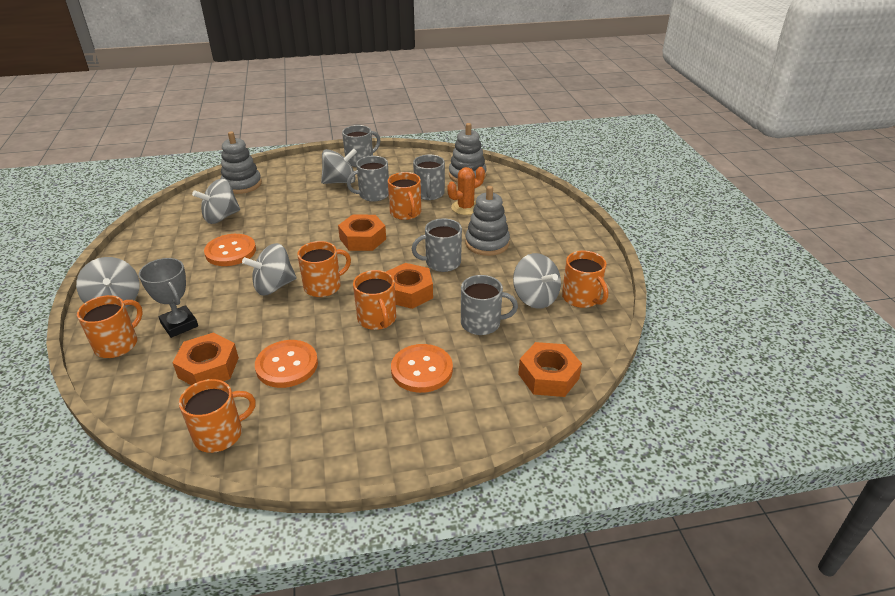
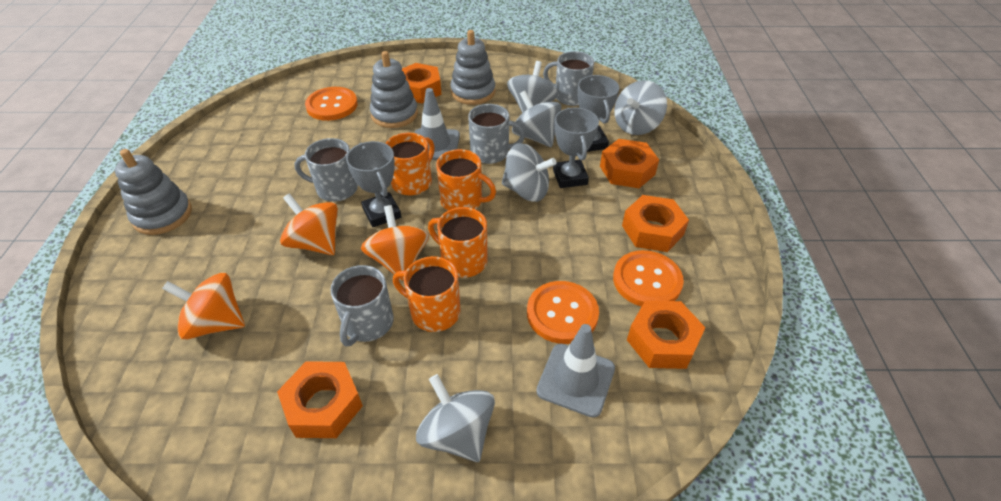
grey mug: 5 -> 4
grey traffic cone: 0 -> 2
grey trophy: 1 -> 3
orange cactus: 1 -> 0
orange mug: 6 -> 4
orange nut: 4 -> 5
orange spinning top: 0 -> 3

